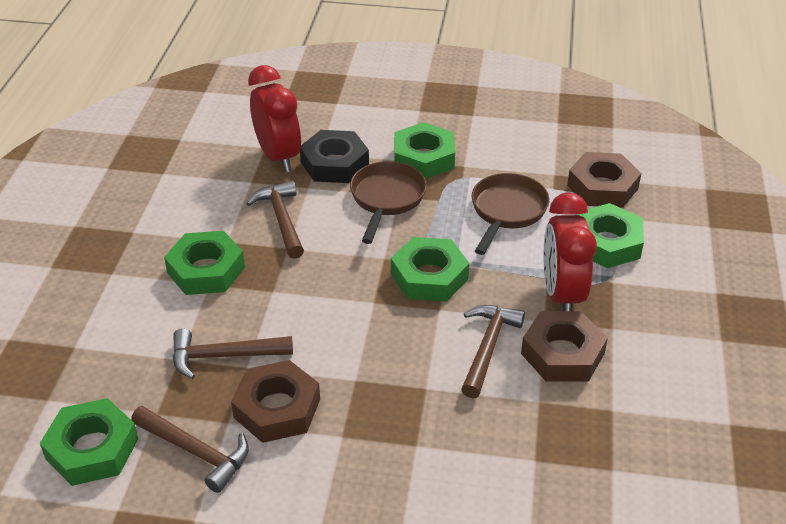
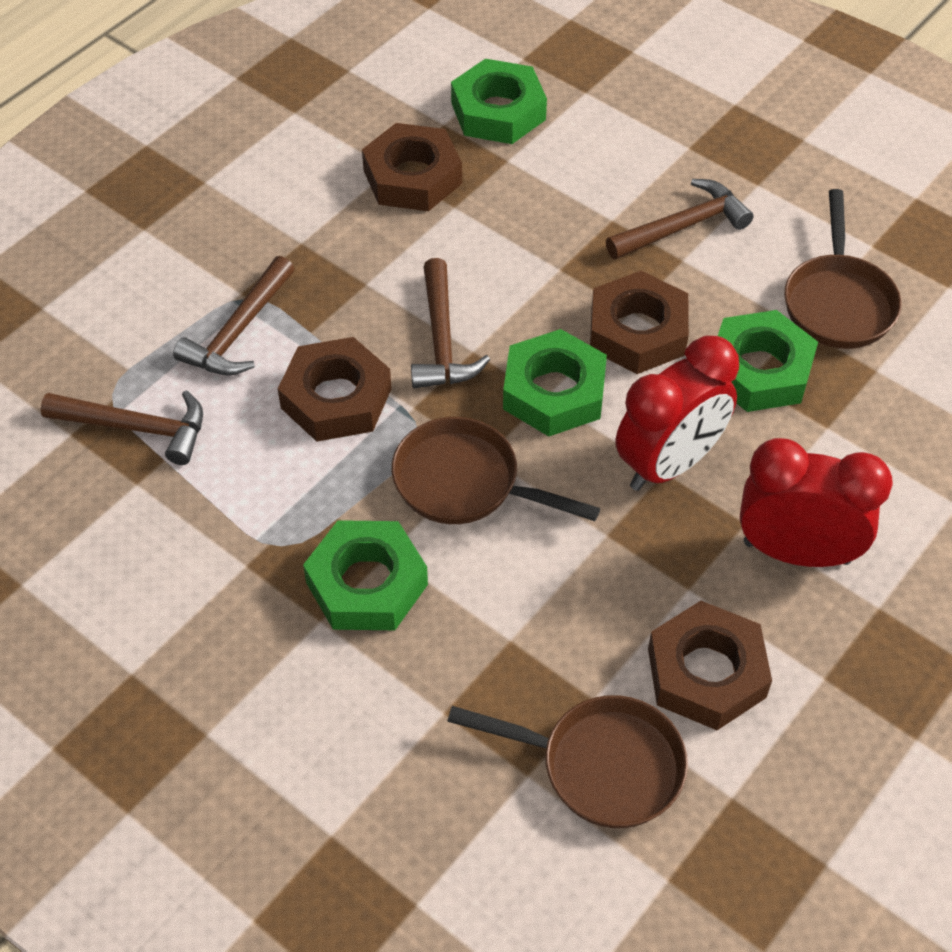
black nut: 1 -> 0
brown nut: 3 -> 4
brown pan: 2 -> 3
green nut: 5 -> 4

